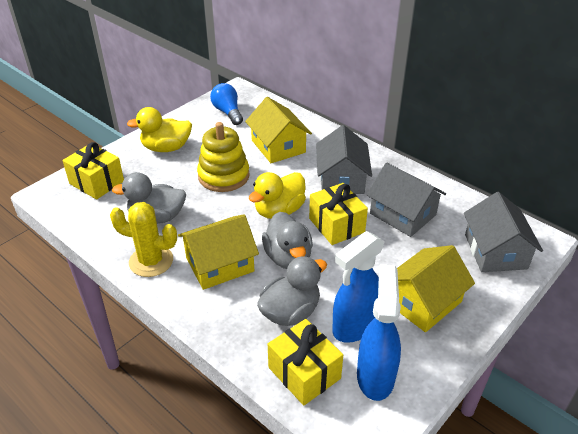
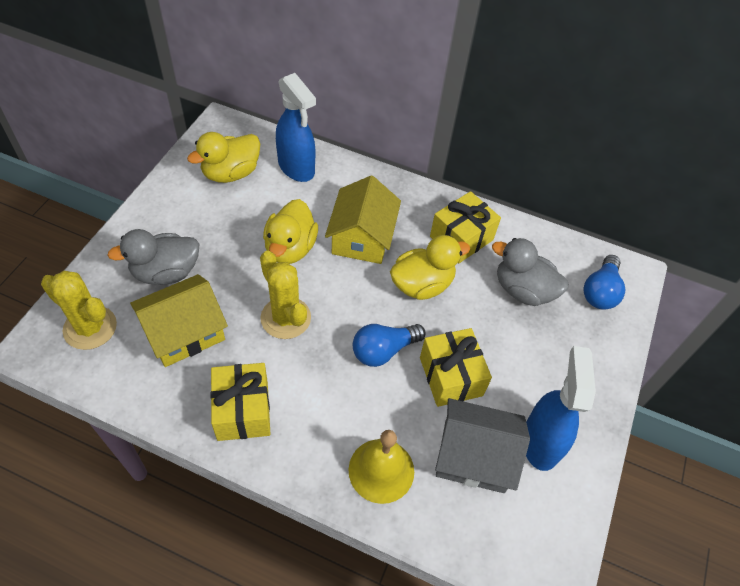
blue light bulb: 1 -> 2
grey duck: 3 -> 2
grey house: 3 -> 1
yellow bell: 0 -> 1
yellow cactus: 1 -> 2
yellow duck: 2 -> 3
yellow house: 3 -> 2
yellow stacking toy: 1 -> 0

